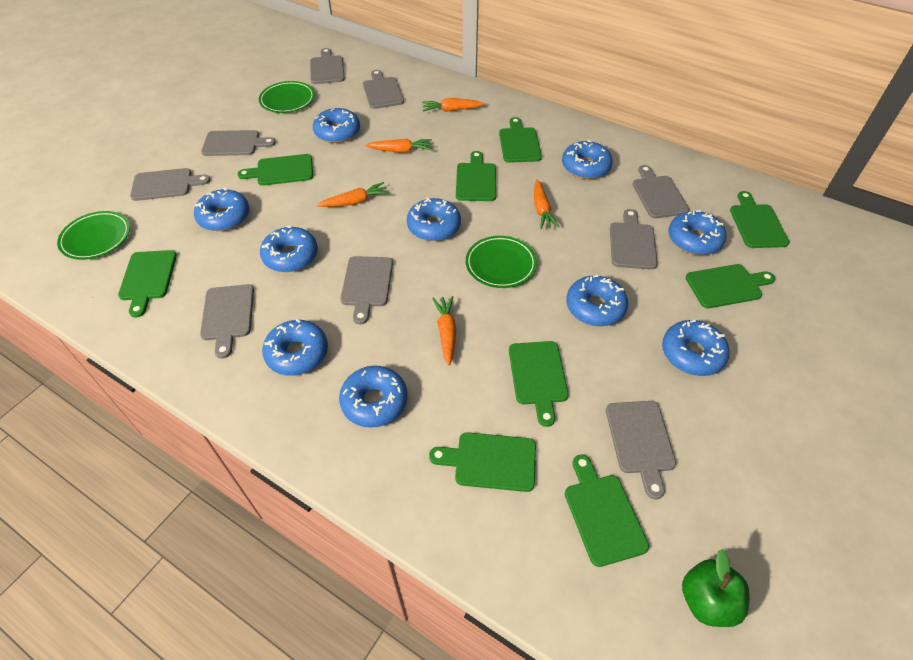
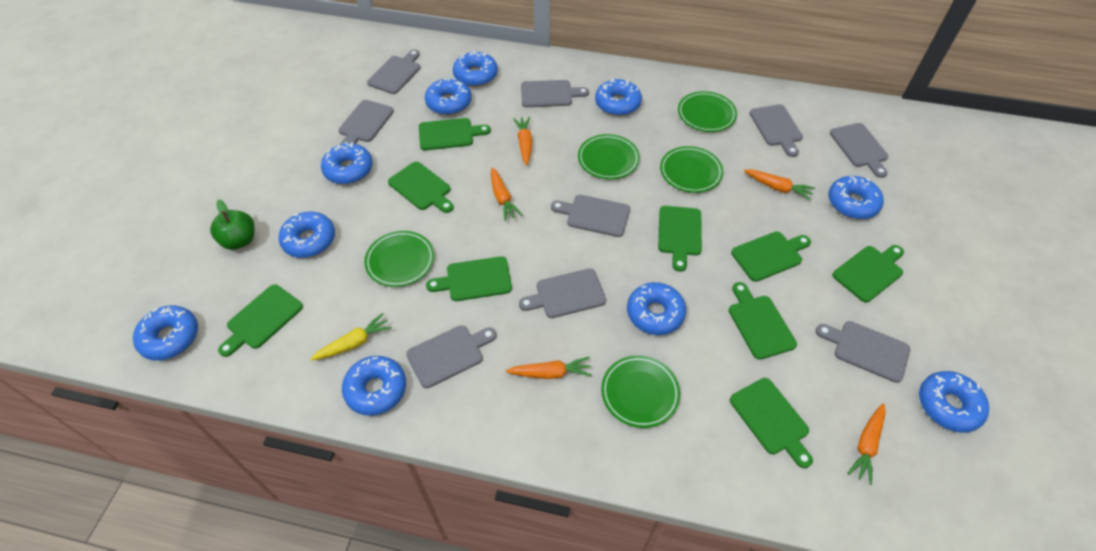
green plate: 3 -> 5
yellow carrot: 0 -> 1

